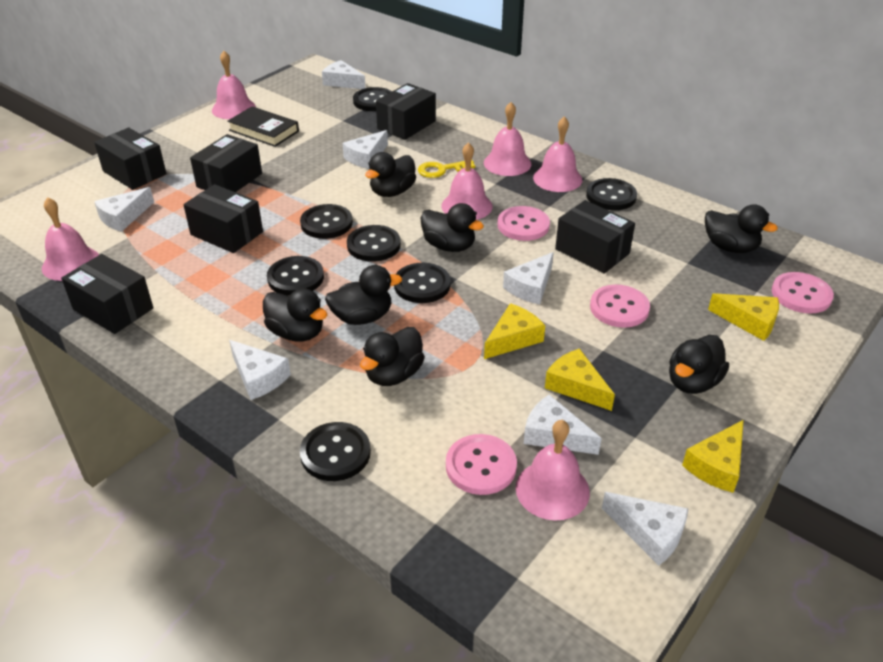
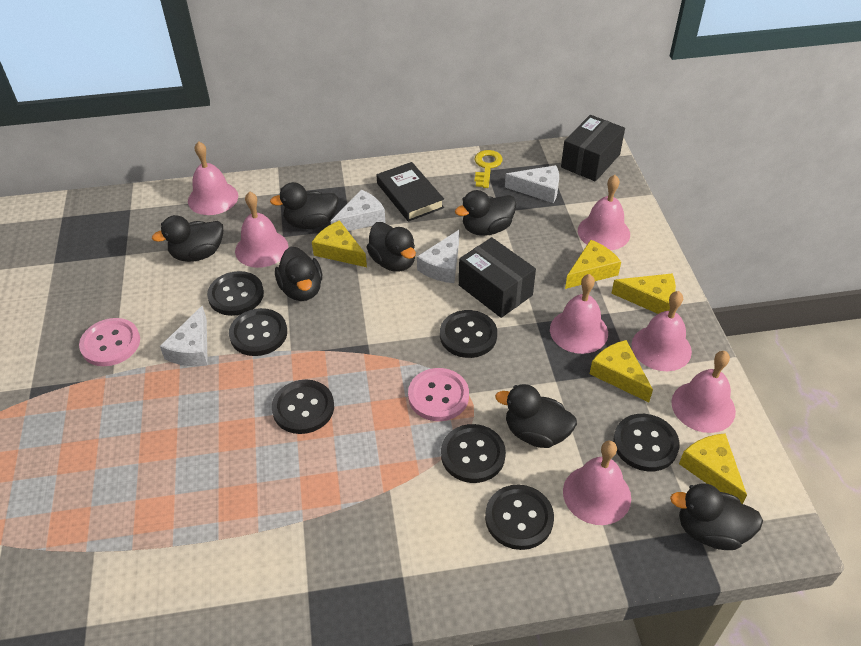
black box: 6 -> 2
pink bell: 6 -> 7
pink button: 4 -> 2
white cheese: 7 -> 4
yellow cheese: 4 -> 5

